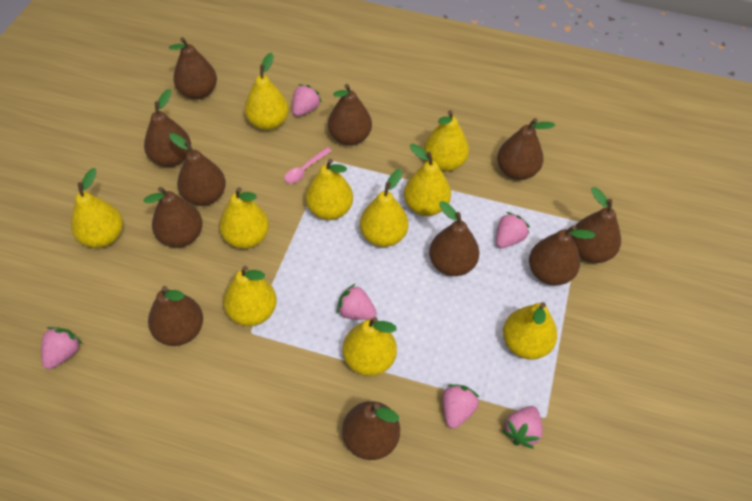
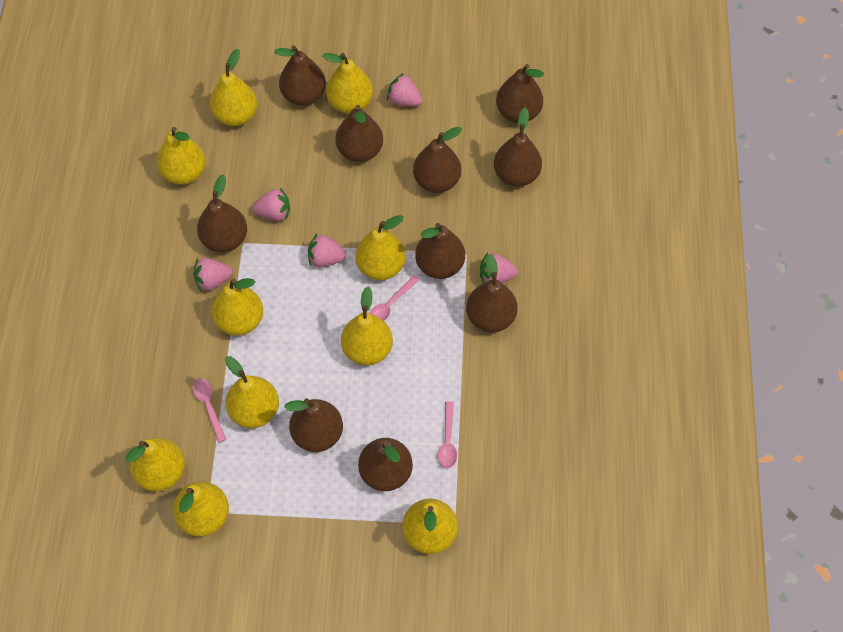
brown pear: 11 -> 10
pink spoon: 1 -> 3
pink strawberry: 6 -> 5

